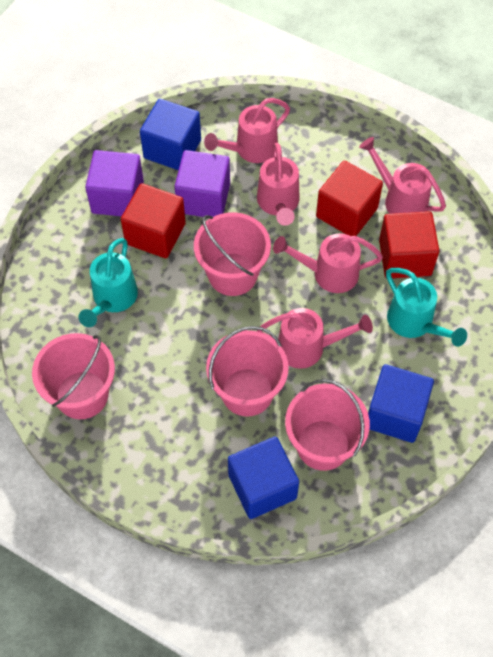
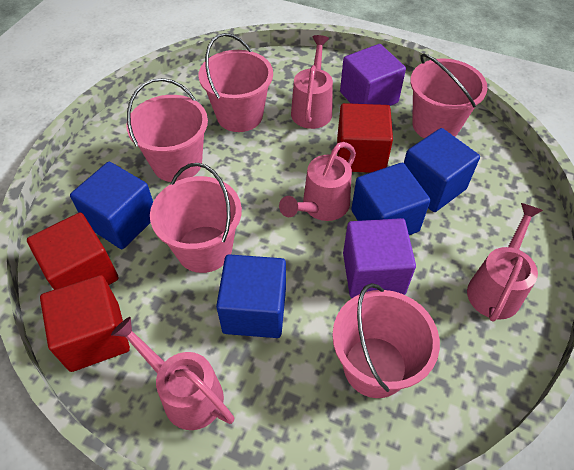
blue cube: 3 -> 4
pink bucket: 4 -> 5
pink watering can: 5 -> 4
turquoise watering can: 2 -> 0

